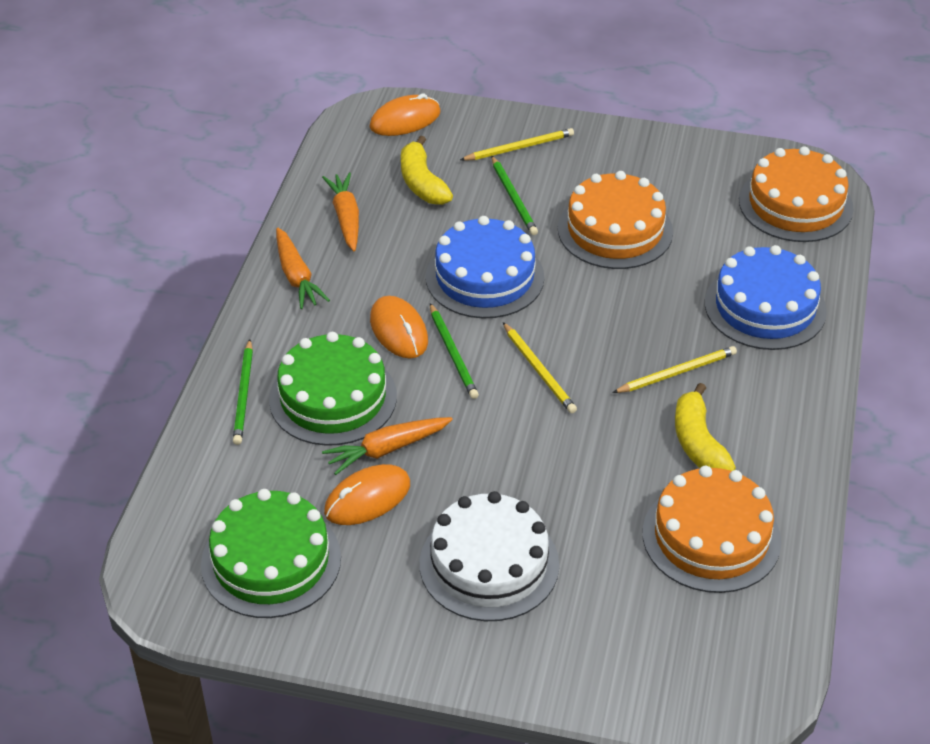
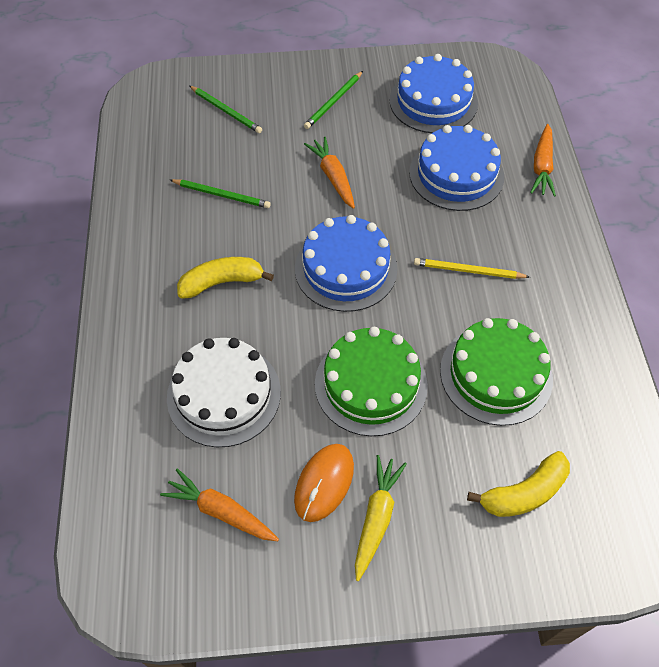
blue cake: 2 -> 3
orange cake: 3 -> 0
orange mouse: 3 -> 1
yellow carrot: 0 -> 1
yellow pencil: 3 -> 1

